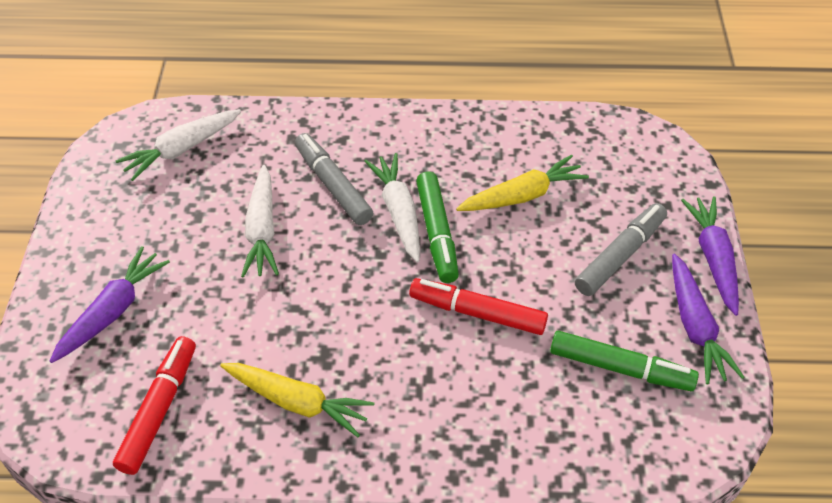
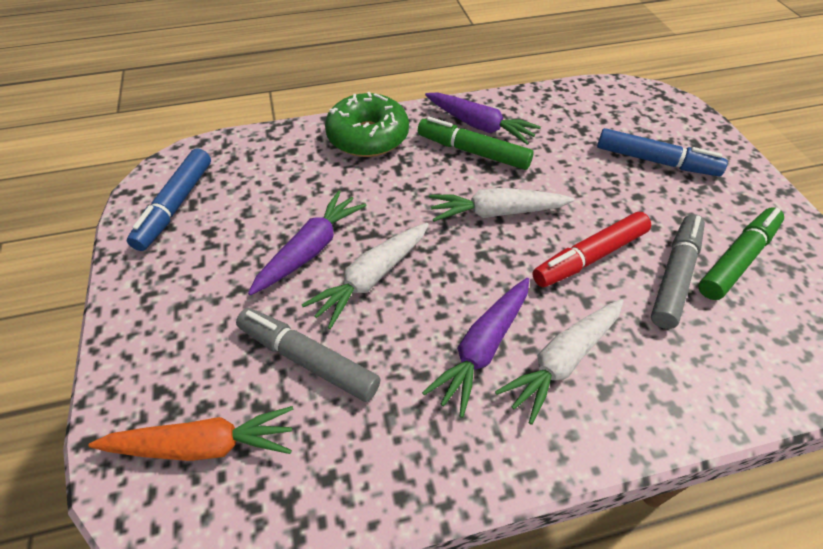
blue marker: 0 -> 2
green donut: 0 -> 1
orange carrot: 0 -> 1
red marker: 2 -> 1
yellow carrot: 2 -> 0

